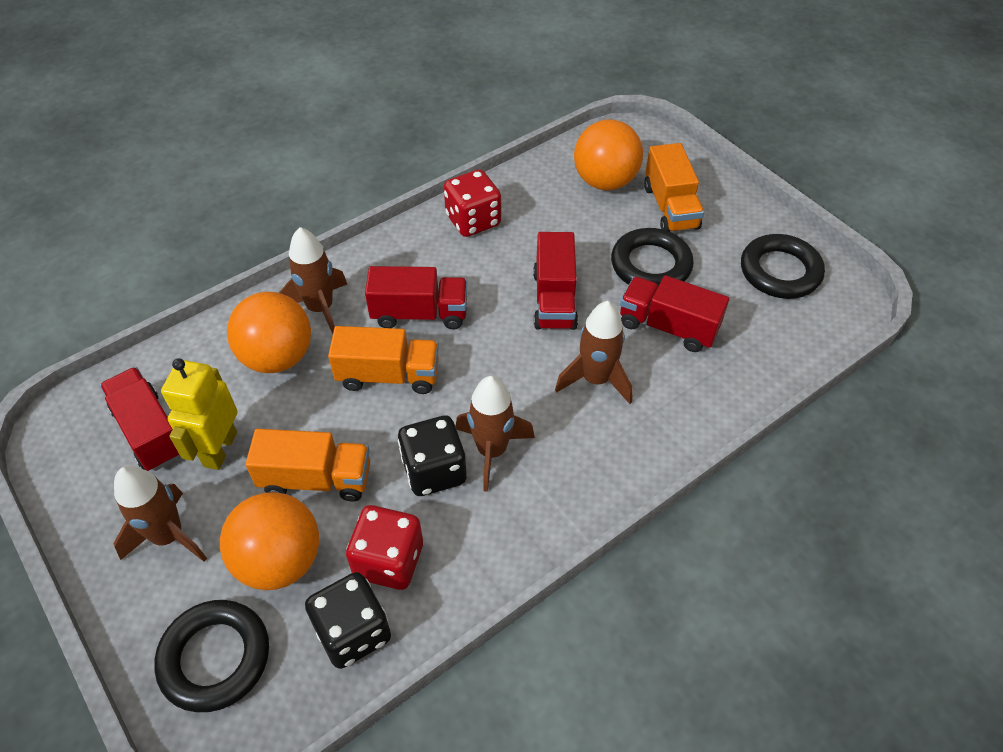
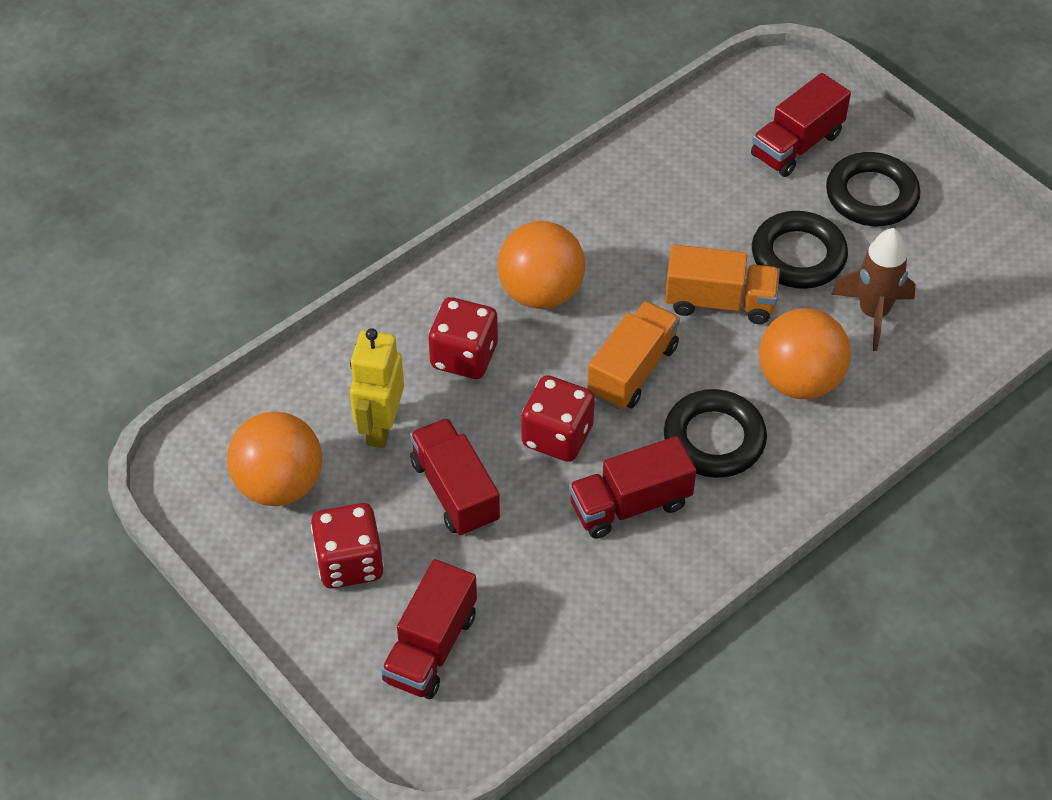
black dice: 2 -> 0
brown rocket: 4 -> 1
orange truck: 3 -> 2
red dice: 2 -> 3

